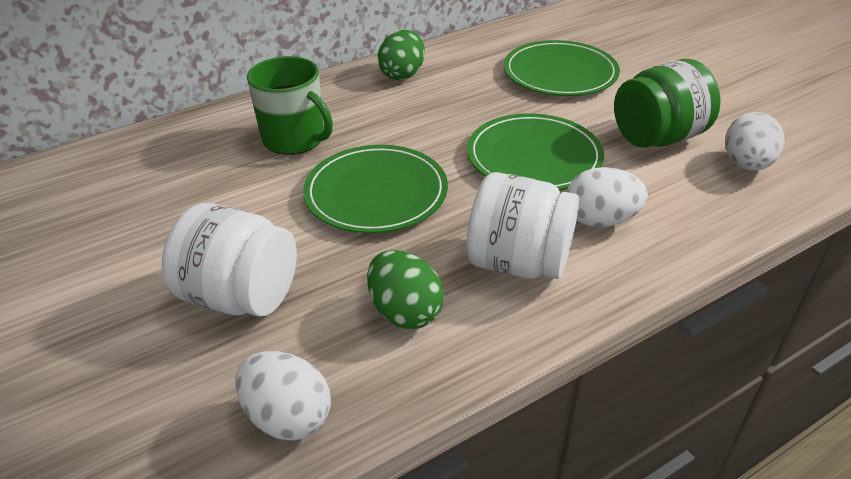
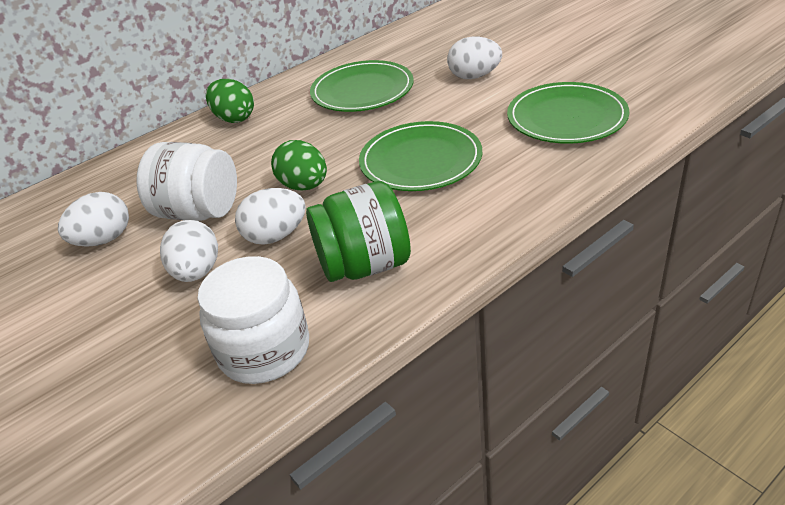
green mug: 1 -> 0
white egg: 3 -> 4

